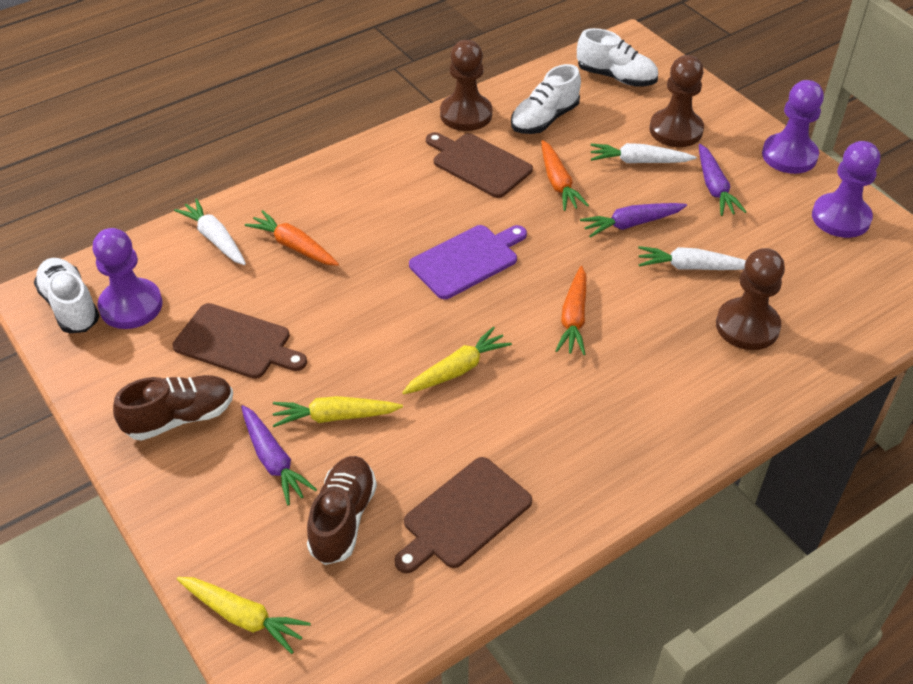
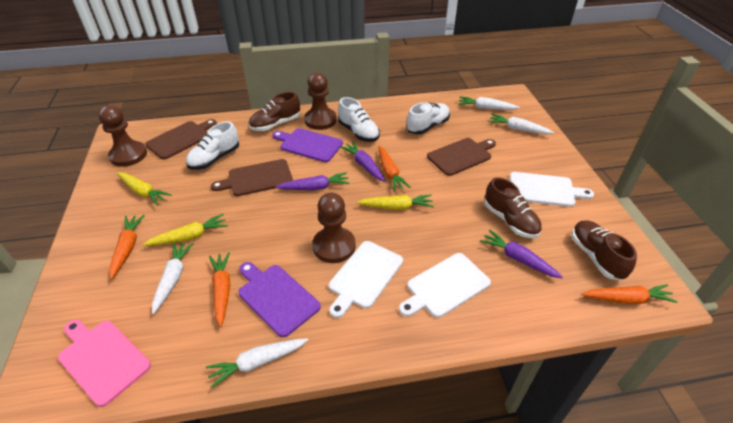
brown shoe: 2 -> 3
orange carrot: 3 -> 4
pink cutting board: 0 -> 1
purple cutting board: 1 -> 2
purple pawn: 3 -> 0
white carrot: 3 -> 4
white cutting board: 0 -> 3

